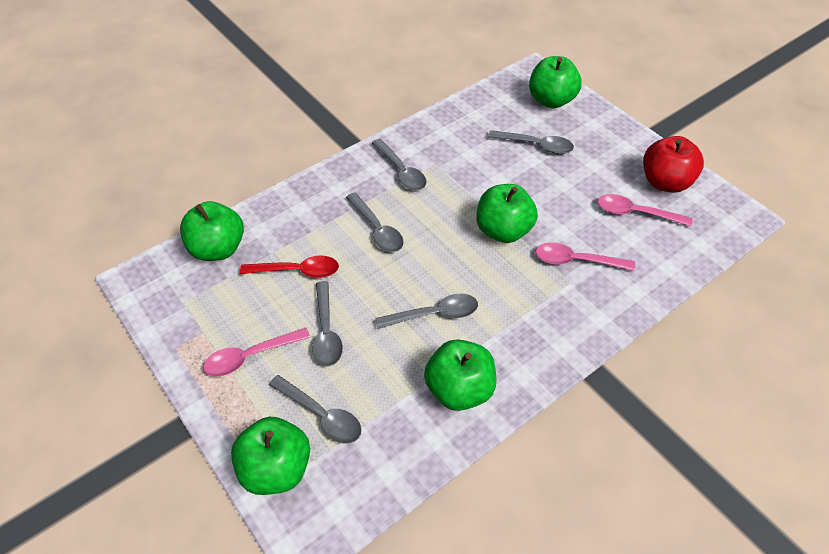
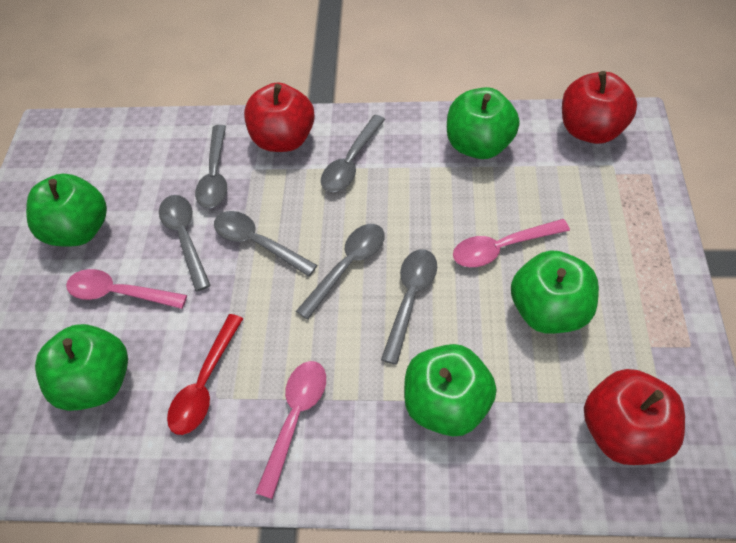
red apple: 1 -> 3

